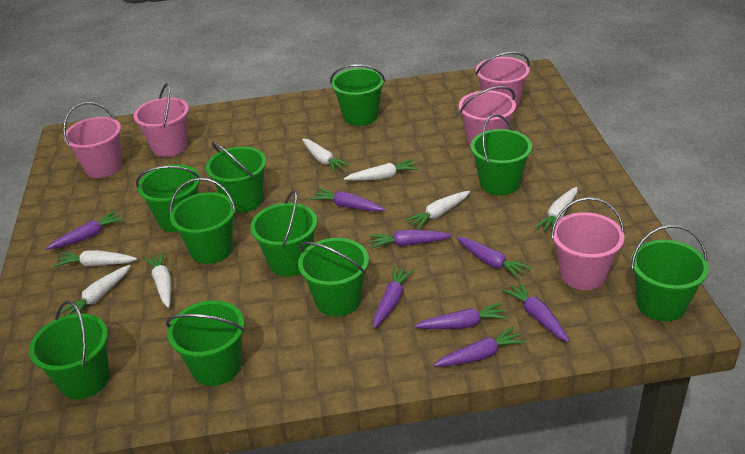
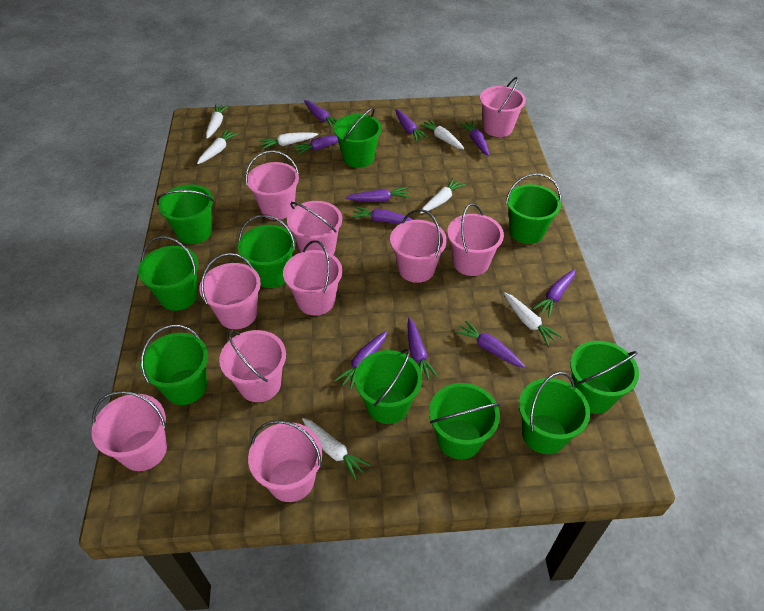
pink bucket: 5 -> 10
purple carrot: 8 -> 10

